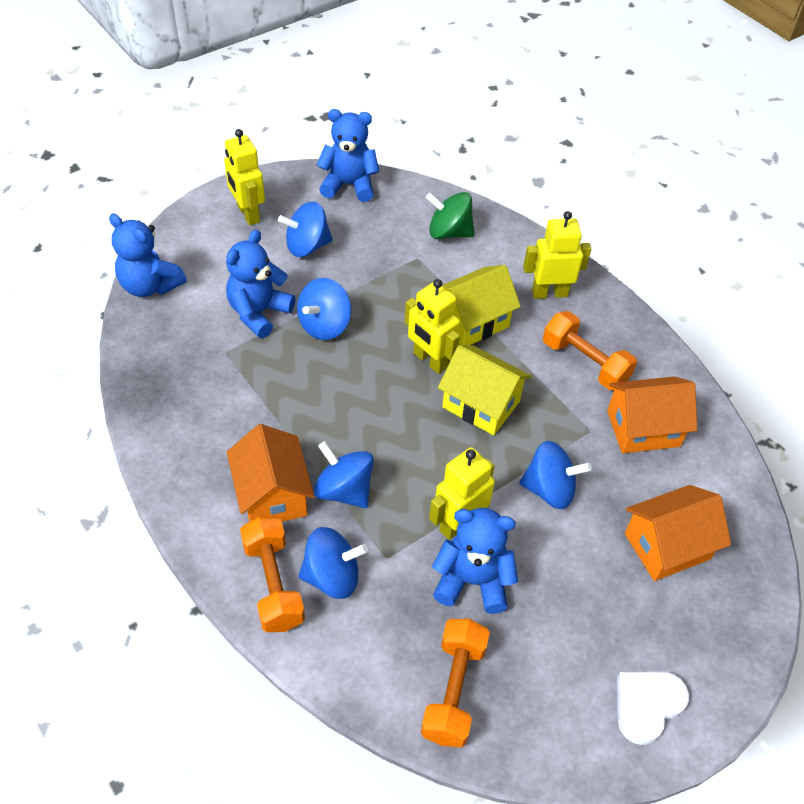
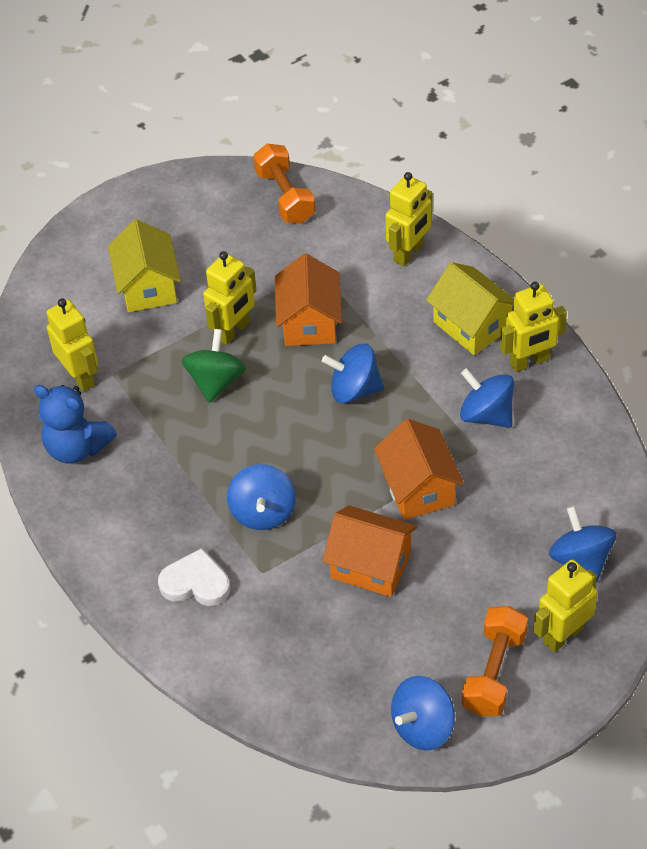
blue teddy bear: 4 -> 1
orange dumbbell: 3 -> 2
yellow robot: 4 -> 5

